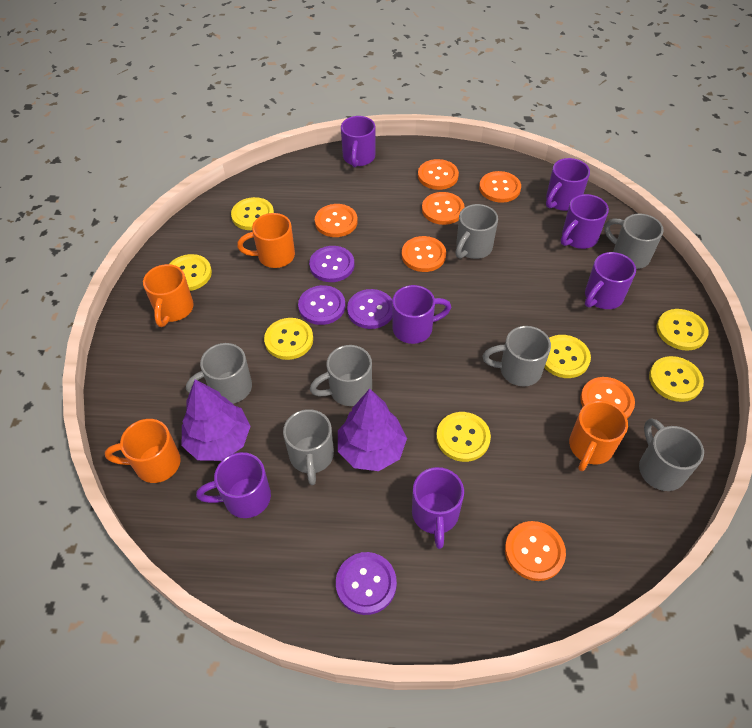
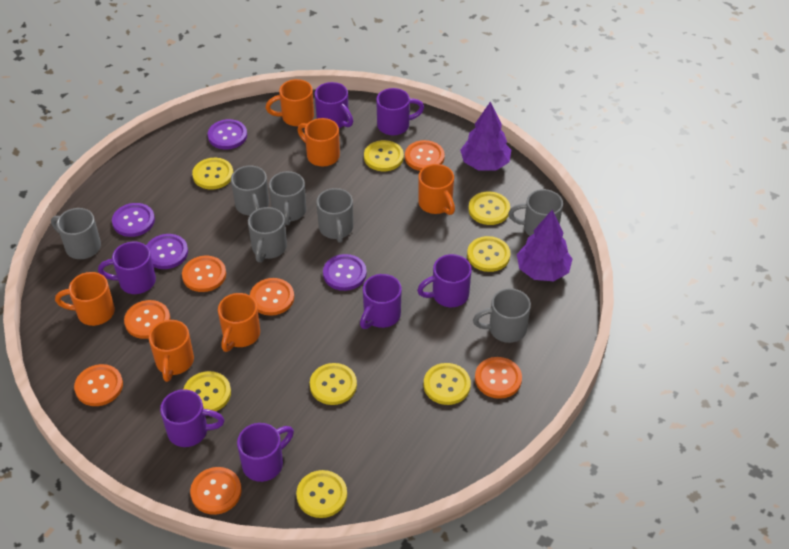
orange mug: 4 -> 6
yellow button: 7 -> 8

